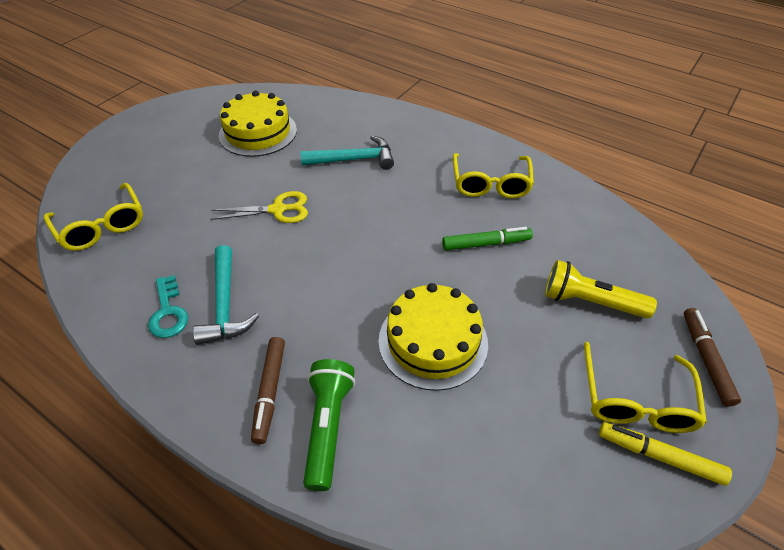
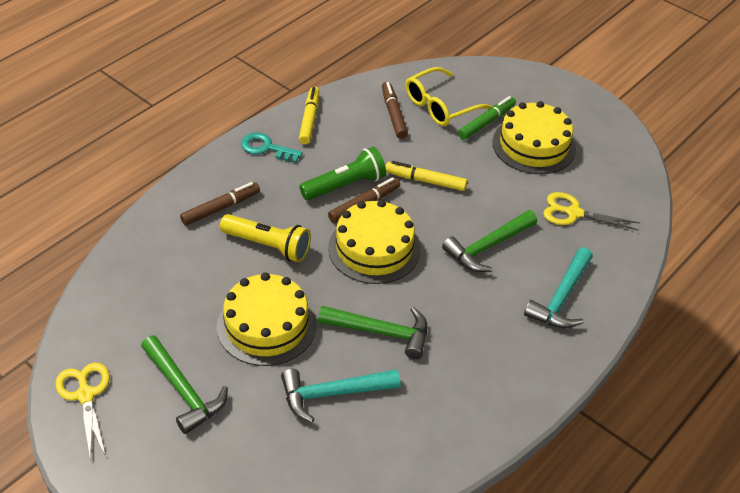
brown marker: 2 -> 3
green hammer: 0 -> 3
yellow cake: 2 -> 3
yellow glasses: 3 -> 1
yellow marker: 1 -> 2
yellow scissors: 1 -> 2

